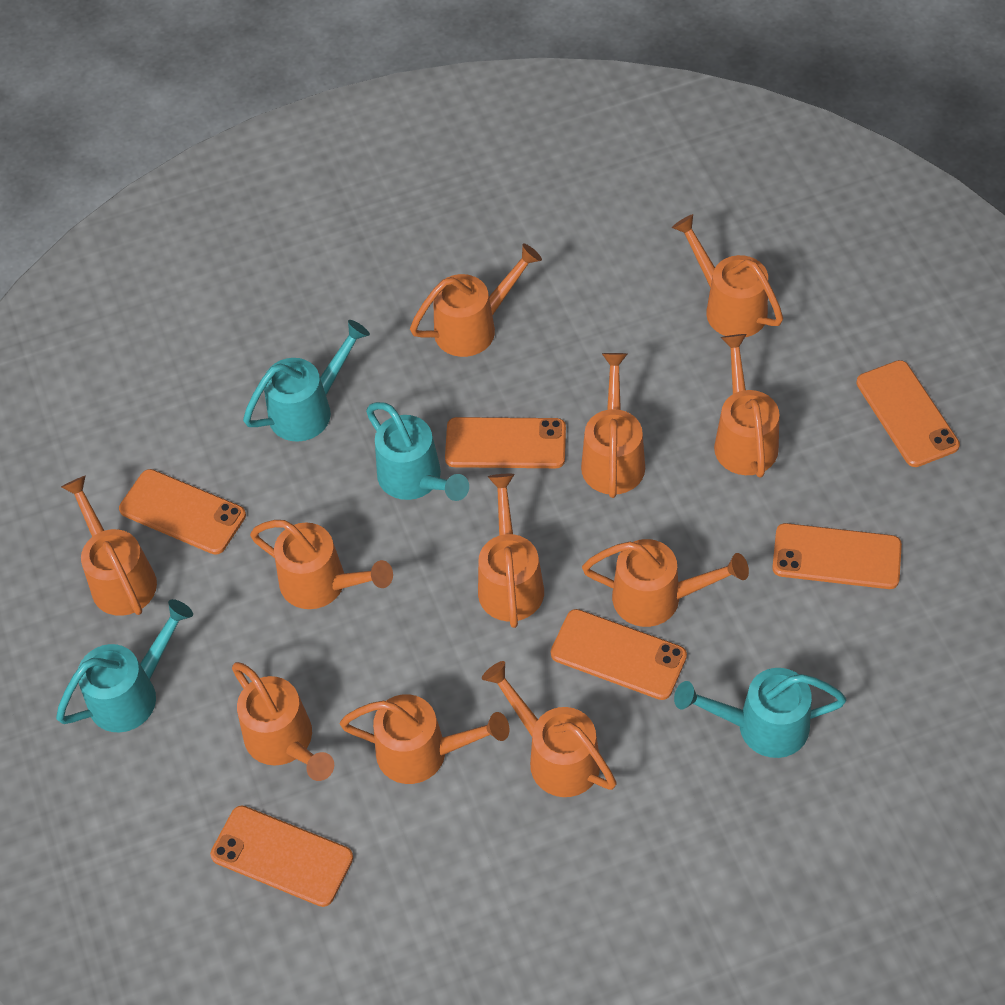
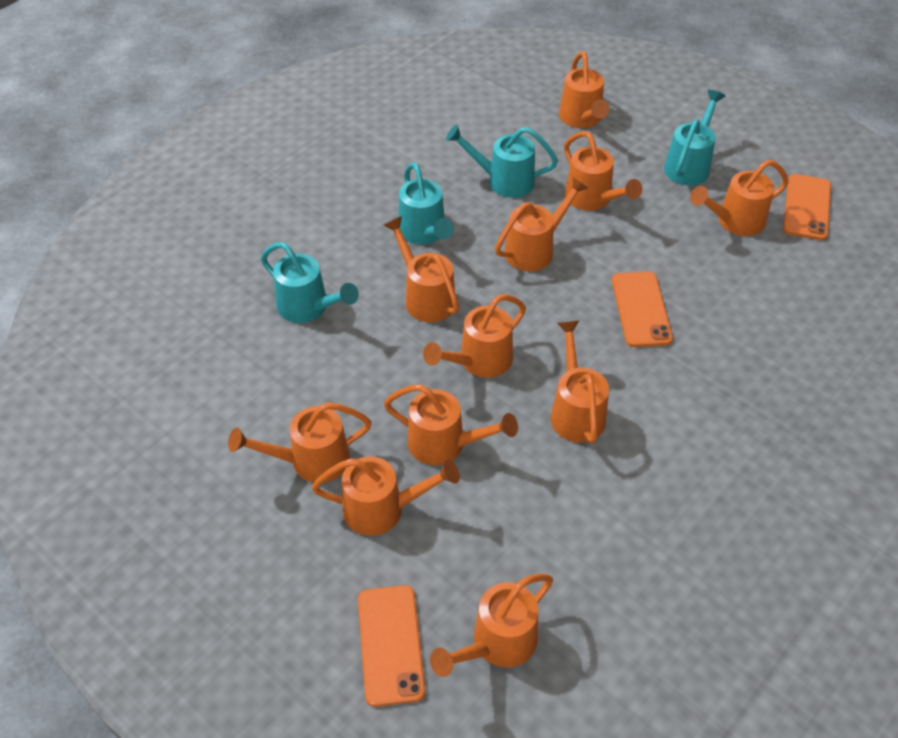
orange phone: 6 -> 3

